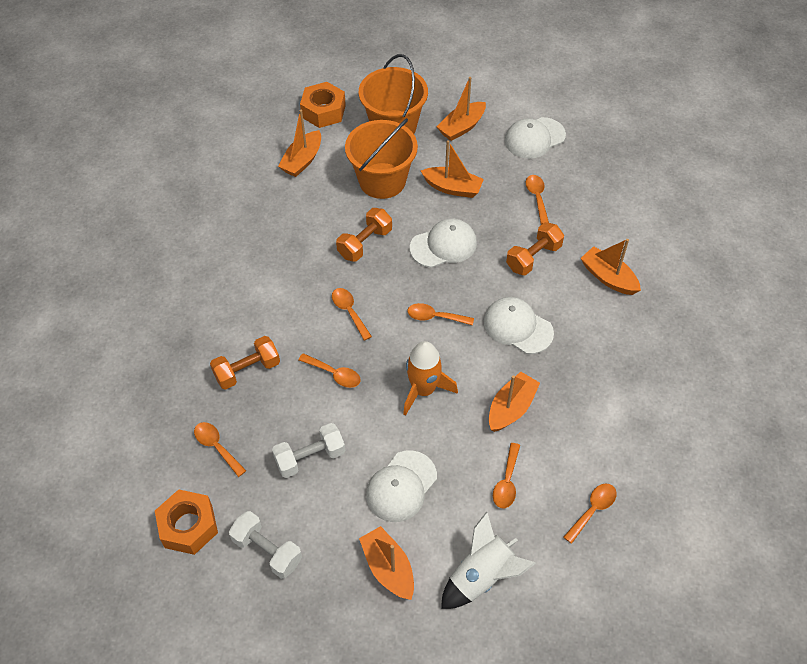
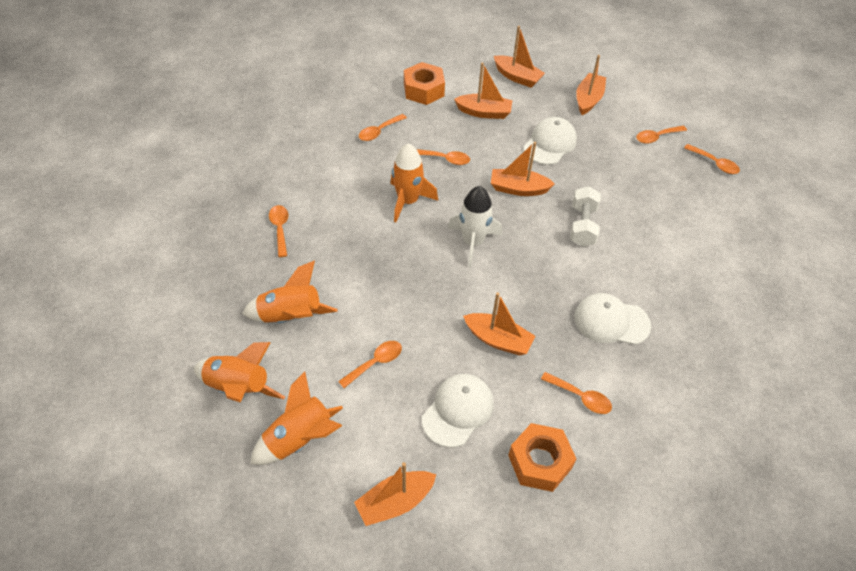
orange bucket: 2 -> 0
orange dumbbell: 3 -> 0
orange rocket: 1 -> 4
white cap: 4 -> 3
white dumbbell: 2 -> 1

